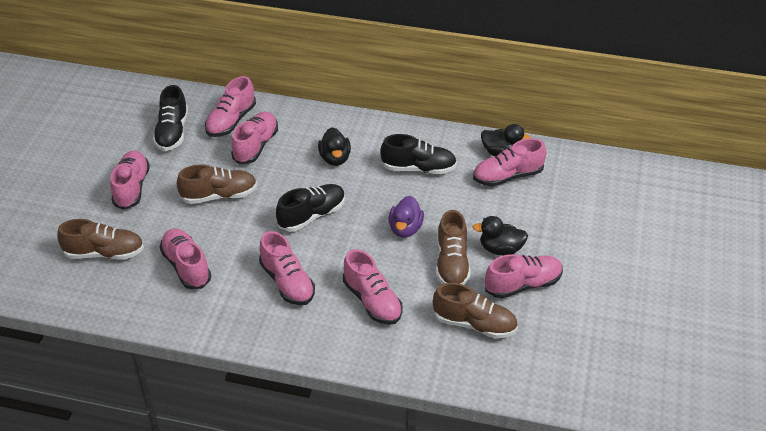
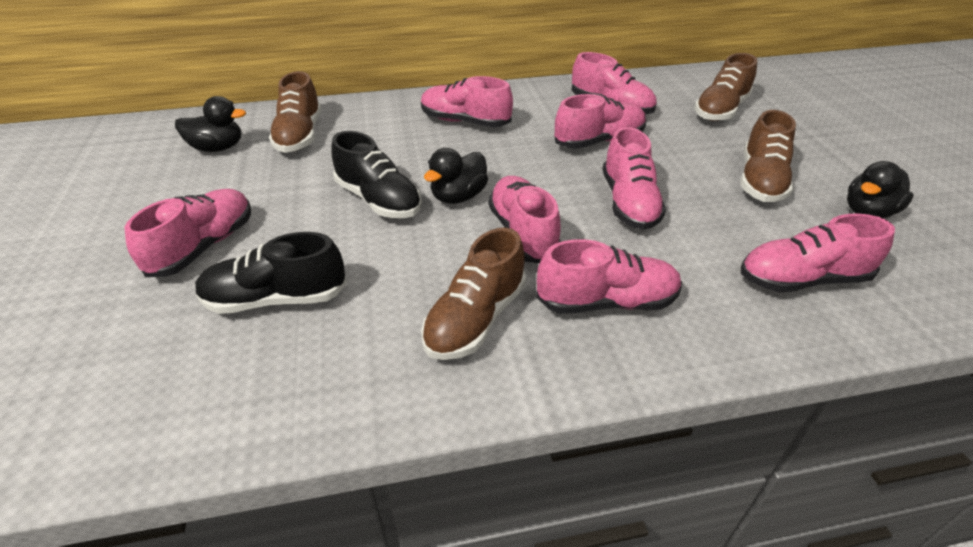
black shoe: 3 -> 2
purple duck: 1 -> 0

